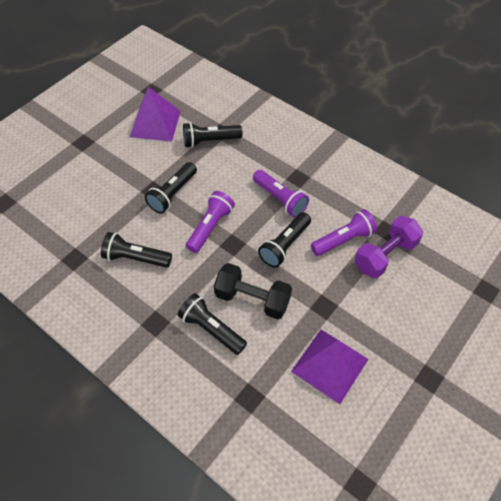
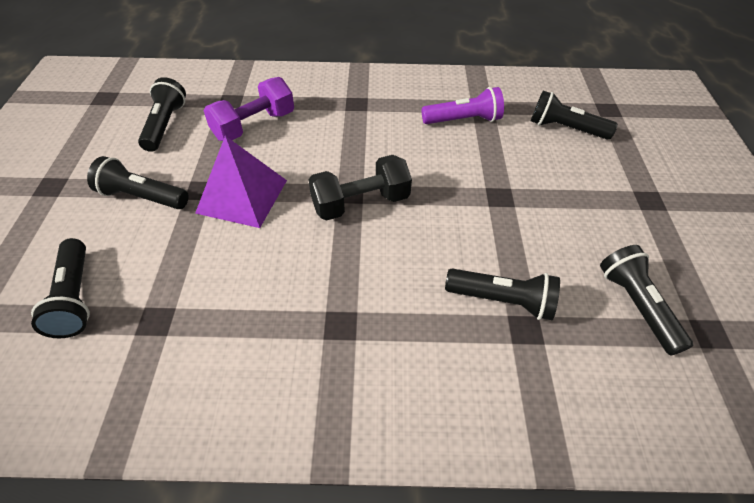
black flashlight: 5 -> 6
purple flashlight: 3 -> 1
purple pyramid: 2 -> 1

